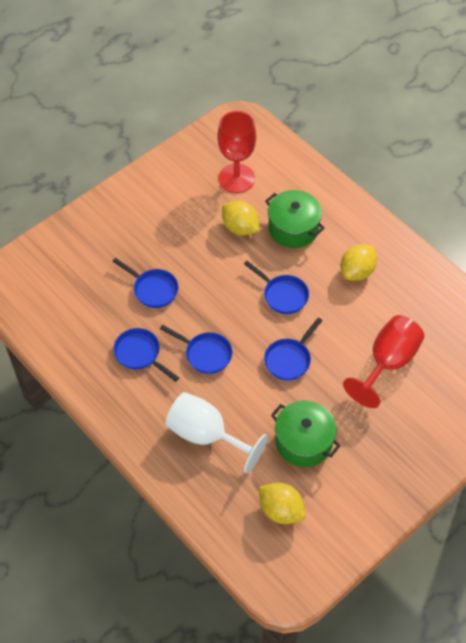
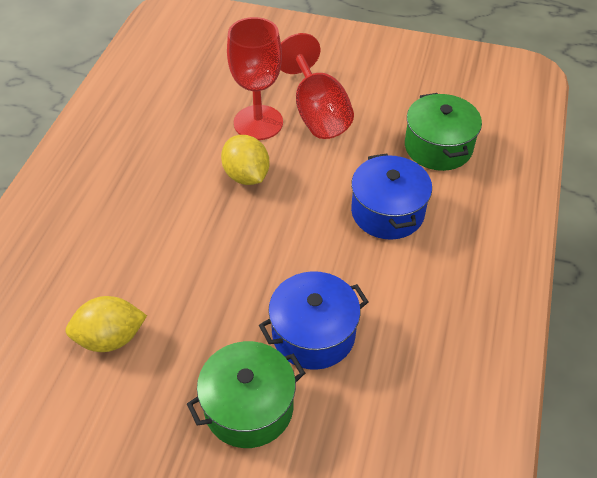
blue pan: 5 -> 0
blue pot: 0 -> 2
white goblet: 1 -> 0
yellow lemon: 3 -> 2

